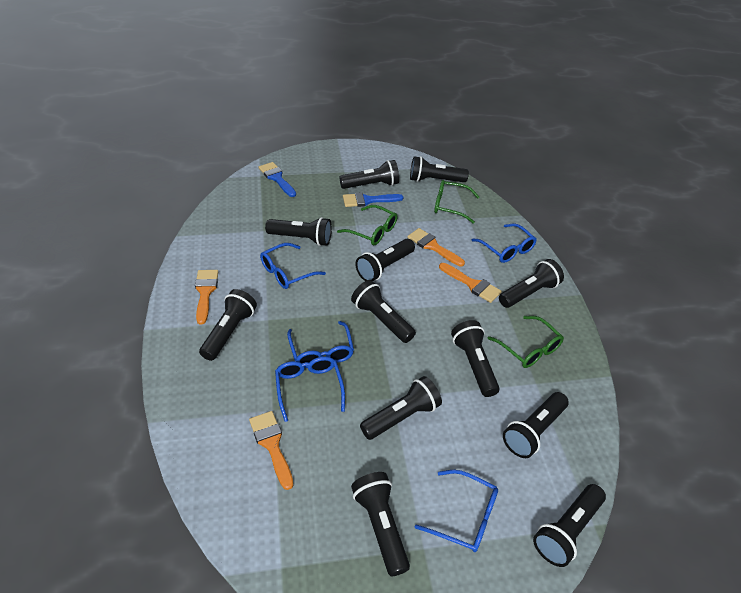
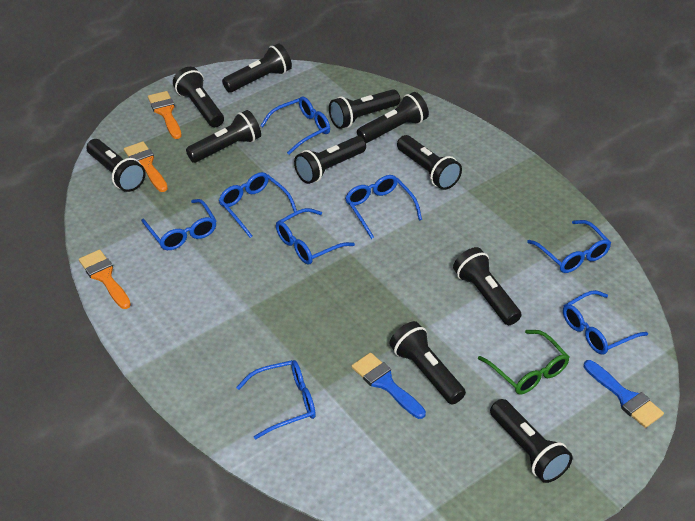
black flashlight: 12 -> 11
blue glasses: 5 -> 8
green glasses: 3 -> 1
orange brush: 4 -> 3

